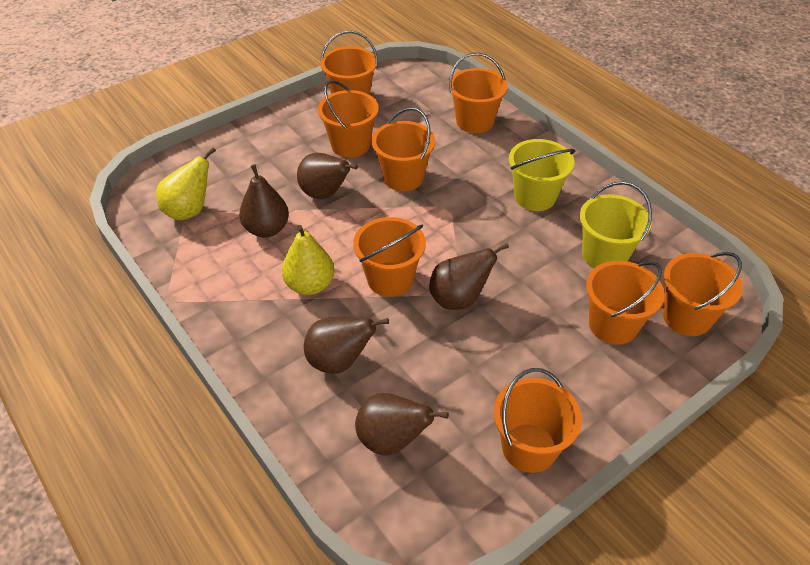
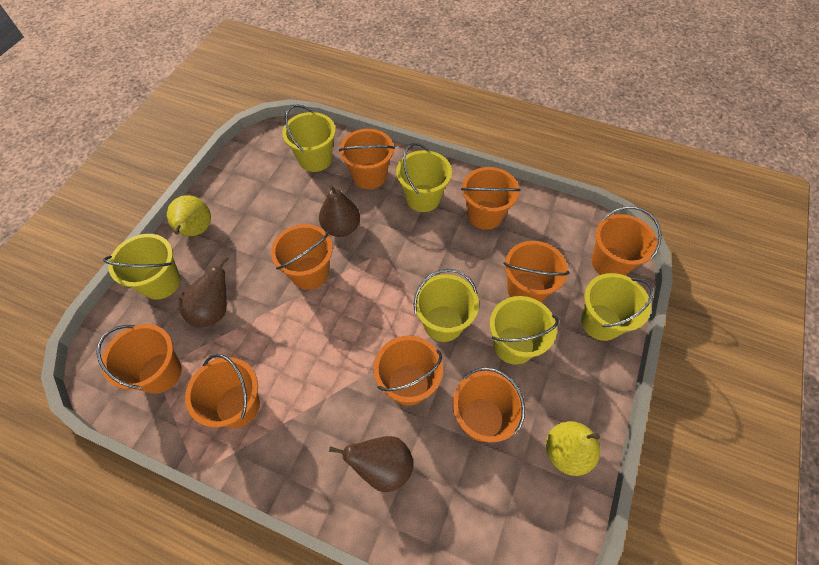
brown pear: 5 -> 3
orange bucket: 8 -> 9
yellow bucket: 2 -> 6

